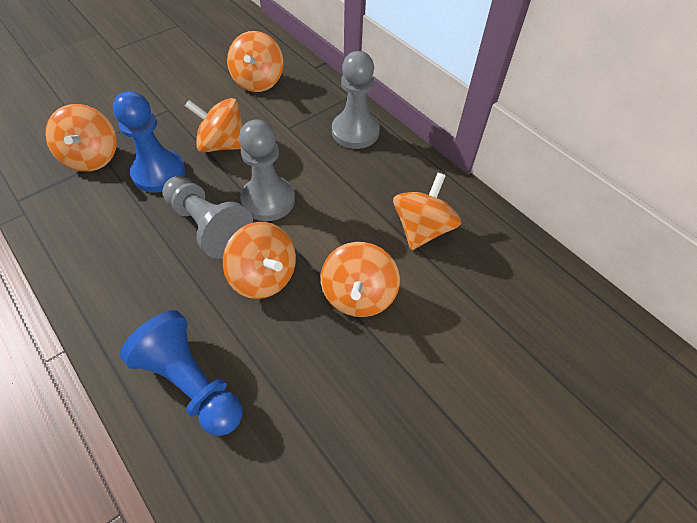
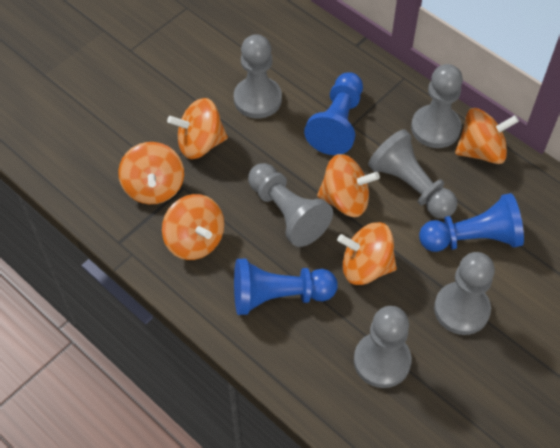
blue pawn: 2 -> 3
grey pawn: 3 -> 6

